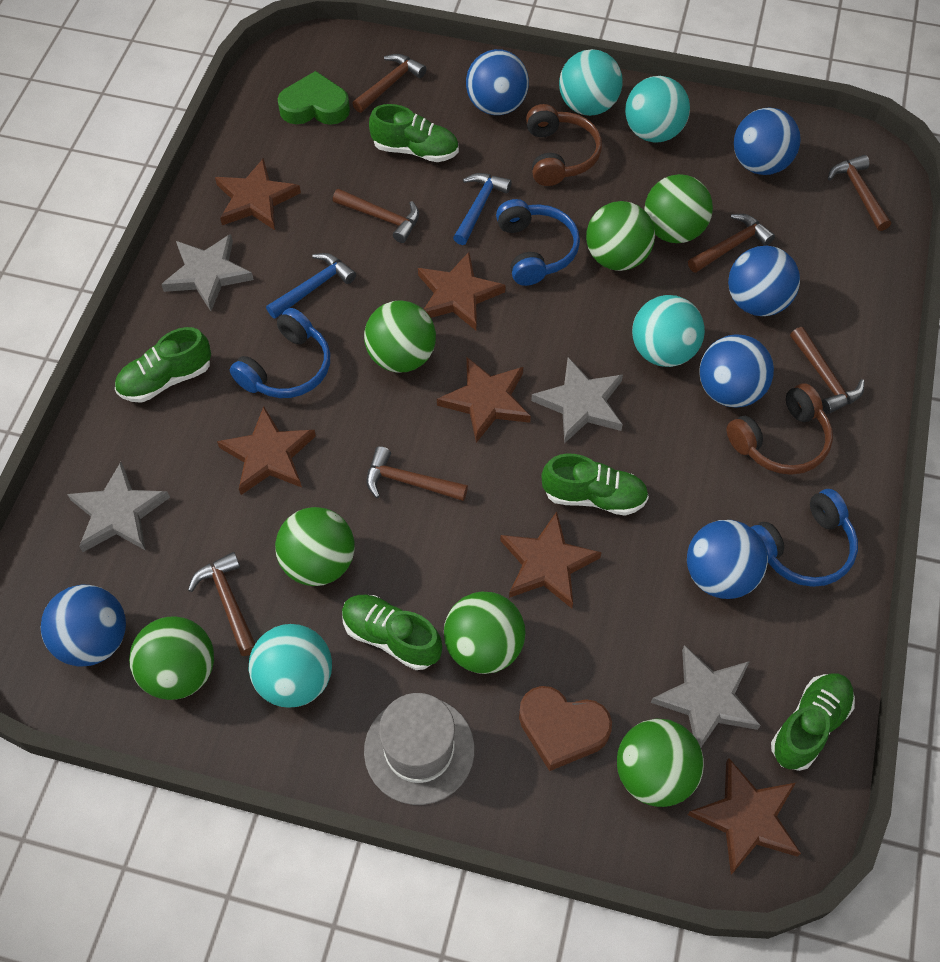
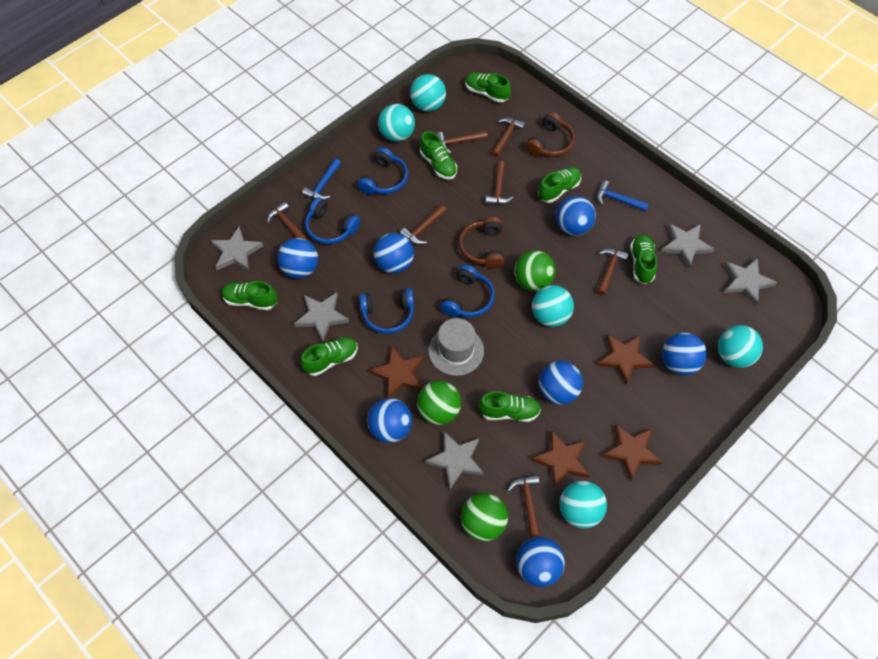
blue ball: 6 -> 7
blue headphones: 3 -> 4
brown heart: 1 -> 0
brown star: 6 -> 4
green ball: 7 -> 3
green heart: 1 -> 0
green shoe: 5 -> 7
grey star: 4 -> 5
turquoise ball: 4 -> 5

